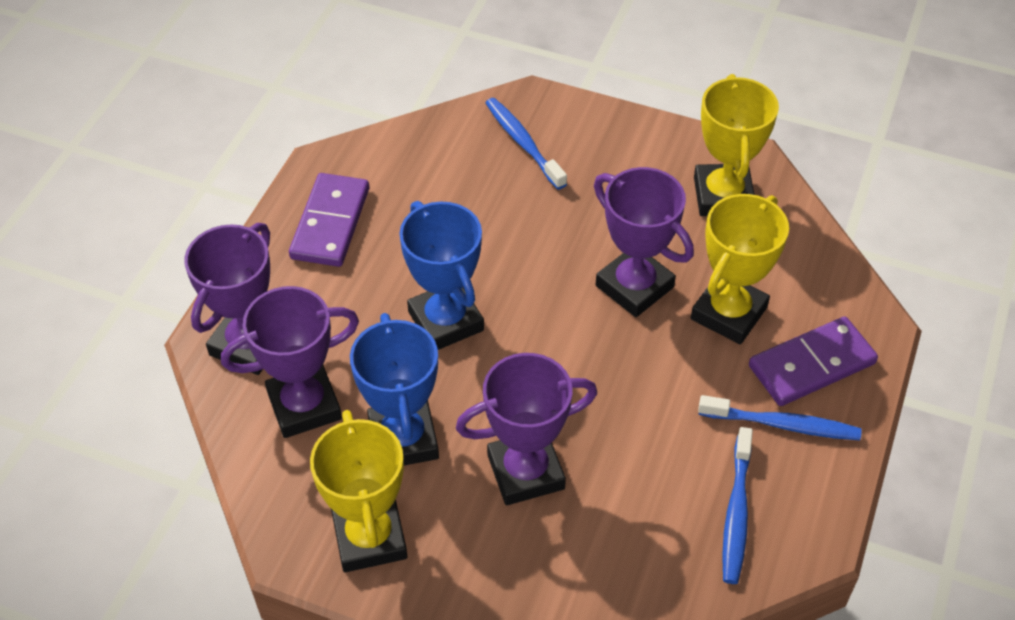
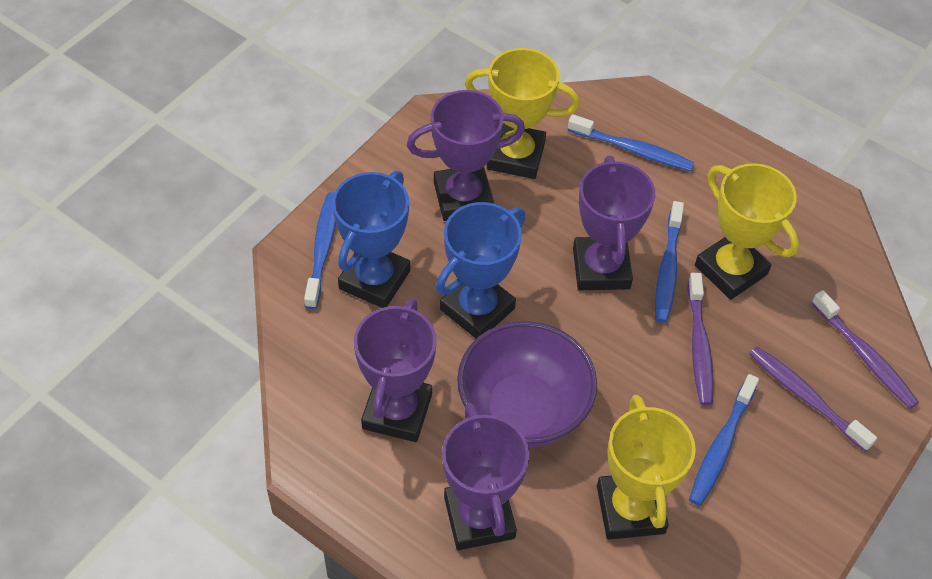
blue toothbrush: 3 -> 4
purple bowl: 0 -> 1
purple domino: 2 -> 0
purple toothbrush: 0 -> 3

